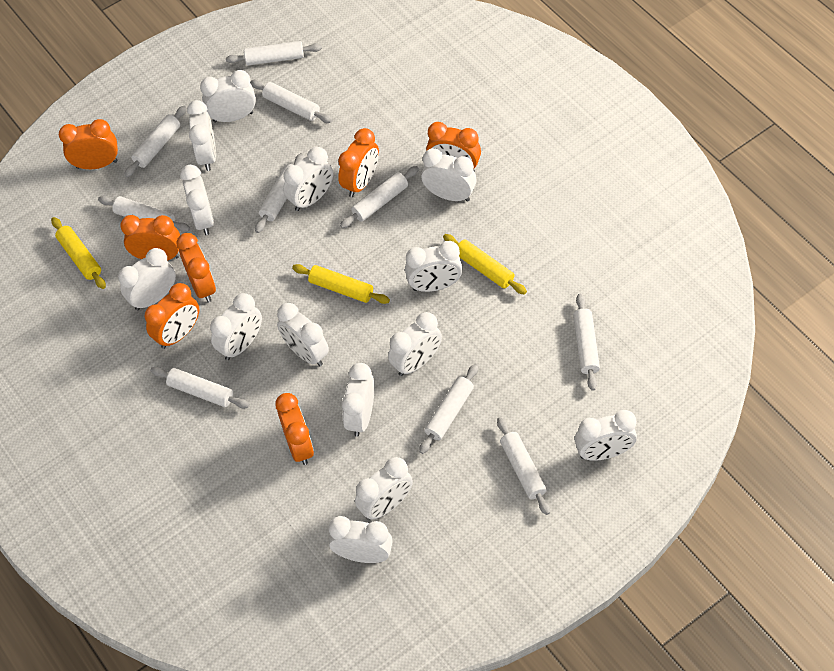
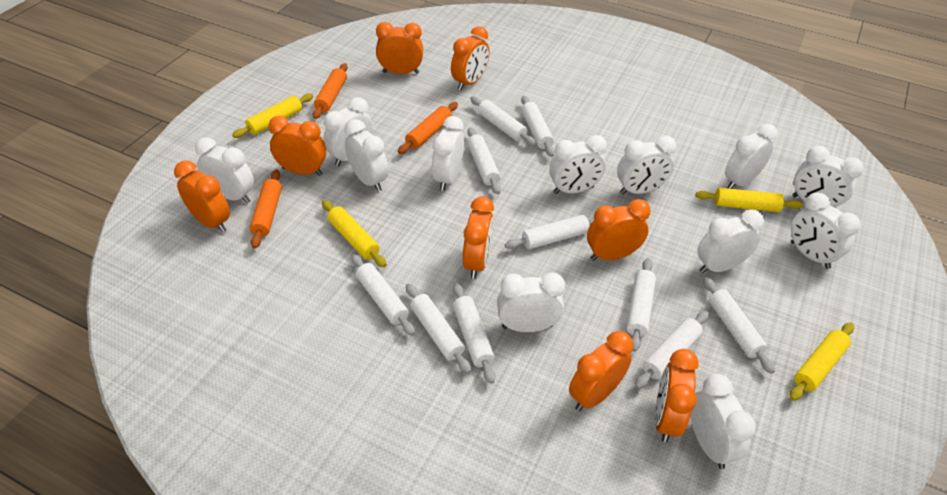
orange clock: 7 -> 8
orange rolling pin: 0 -> 3
white clock: 14 -> 12
yellow rolling pin: 3 -> 4

